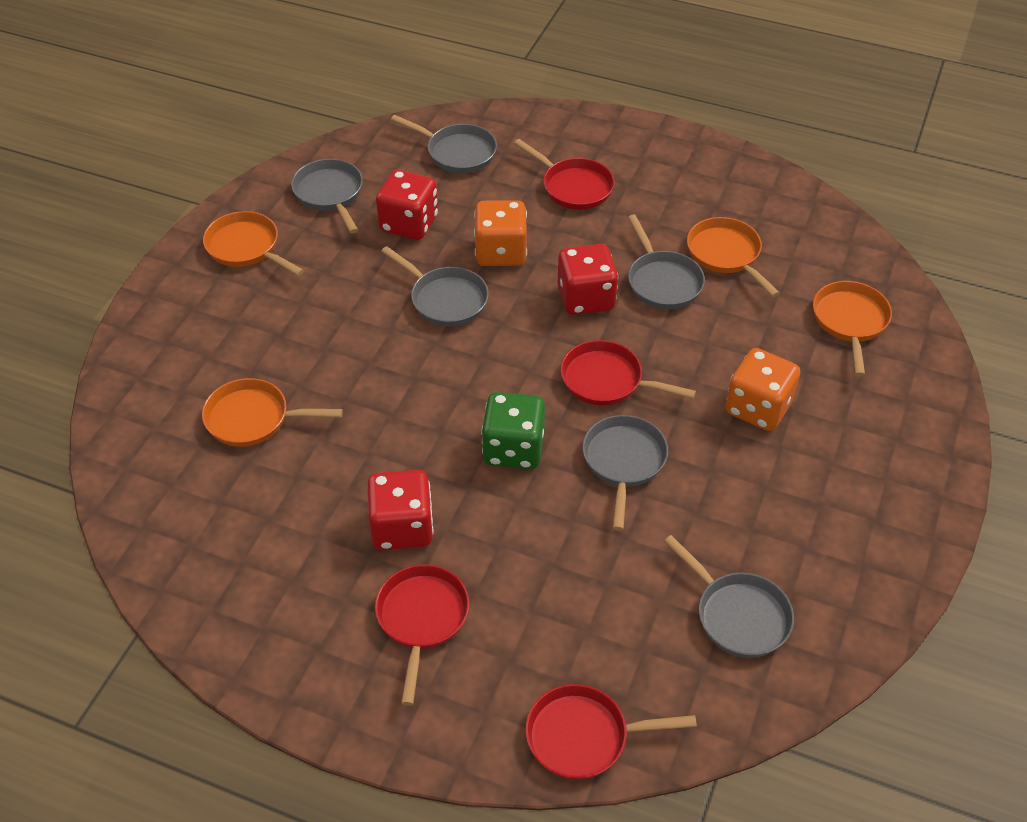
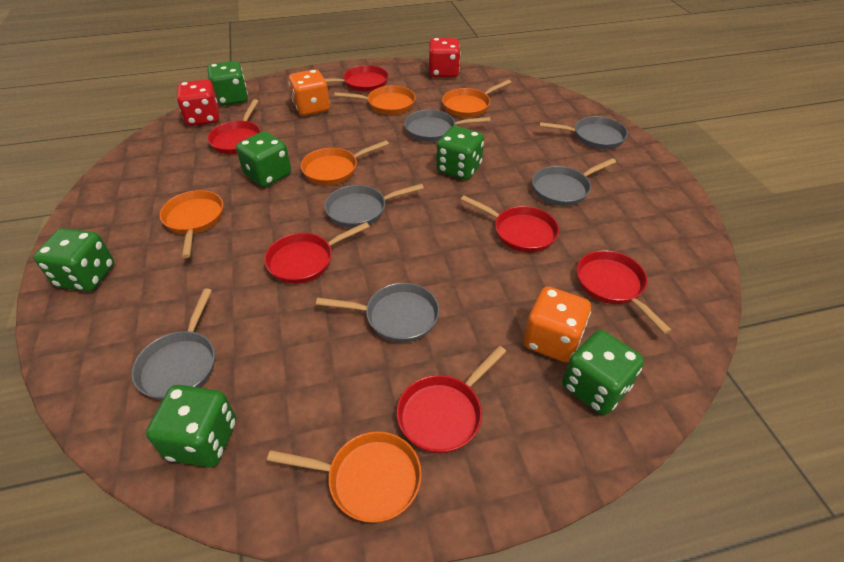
green dice: 1 -> 6
orange pan: 4 -> 5
red dice: 3 -> 2
red pan: 4 -> 6

